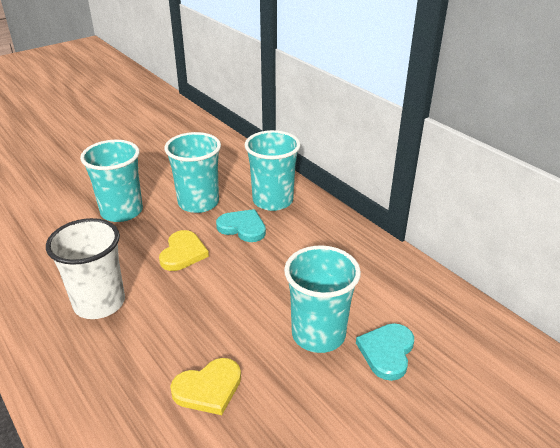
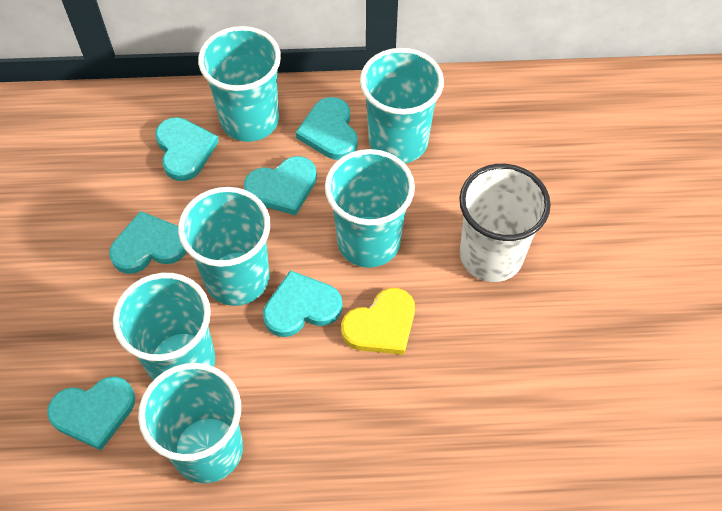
turquoise cup: 4 -> 6
turquoise heart: 2 -> 6
yellow heart: 2 -> 1

